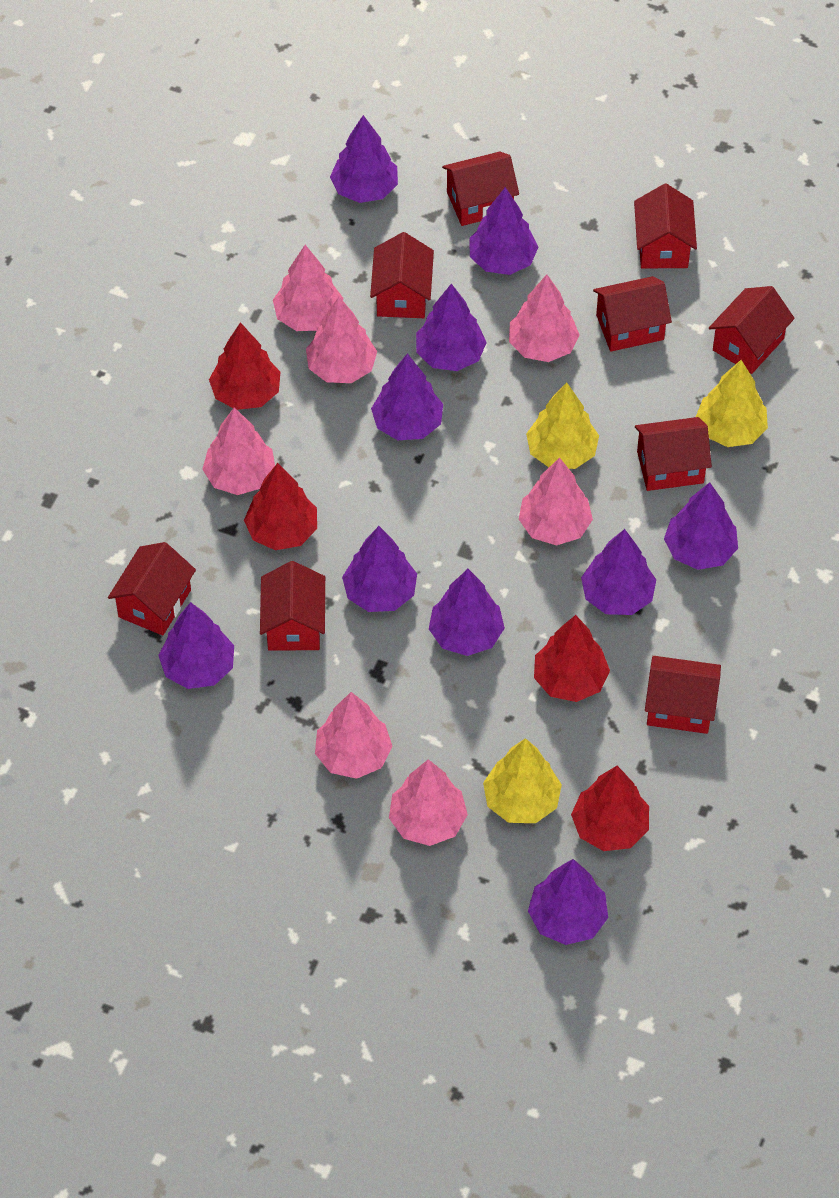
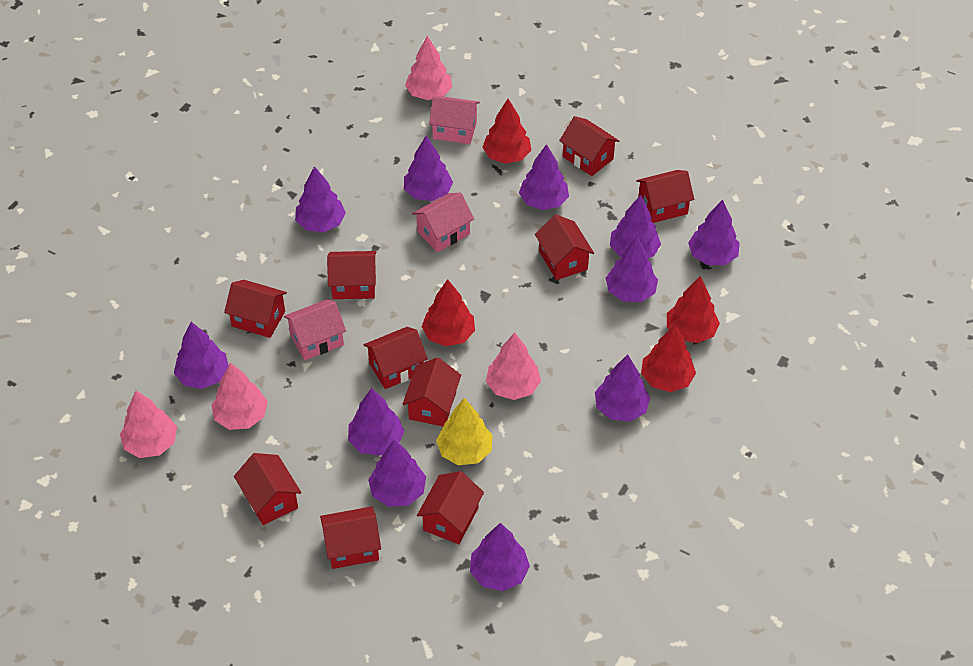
pink house: 0 -> 3
pink tree: 7 -> 4
purple tree: 10 -> 11
red house: 9 -> 10
yellow tree: 3 -> 1

